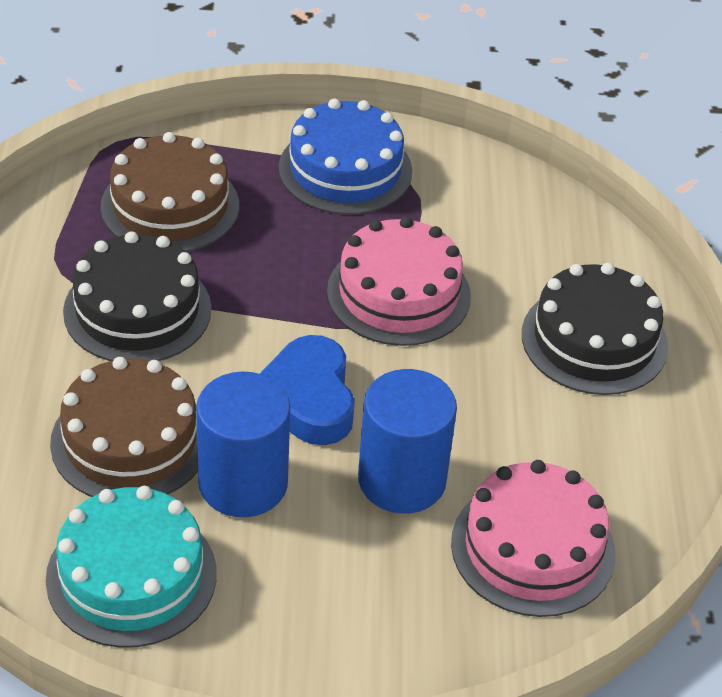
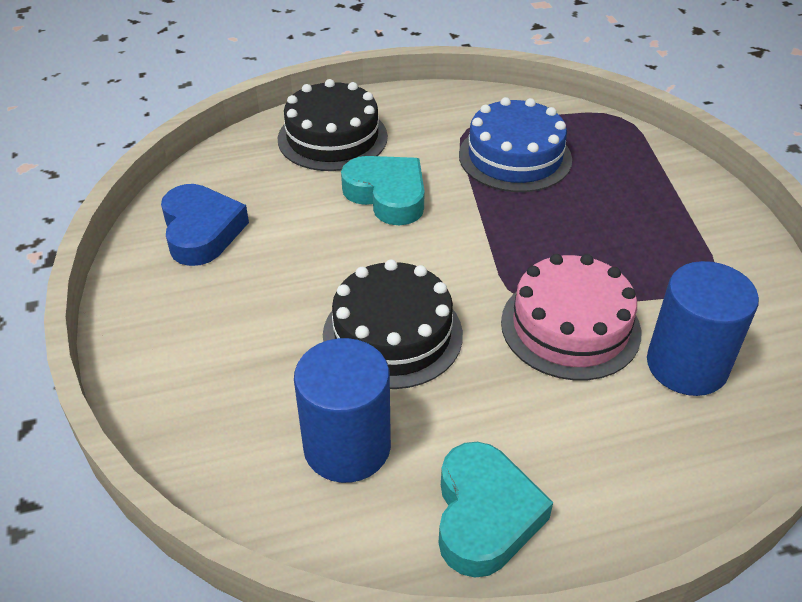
brown cake: 2 -> 0
pink cake: 2 -> 1
turquoise cake: 1 -> 0
turquoise heart: 0 -> 2

